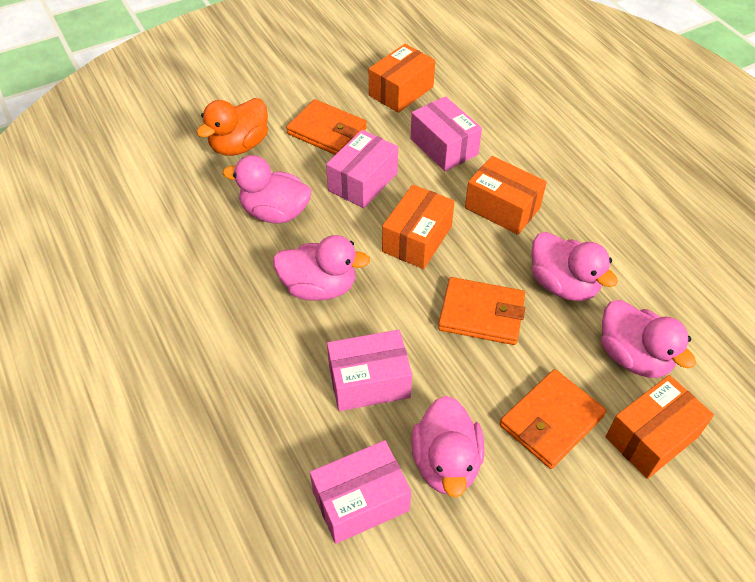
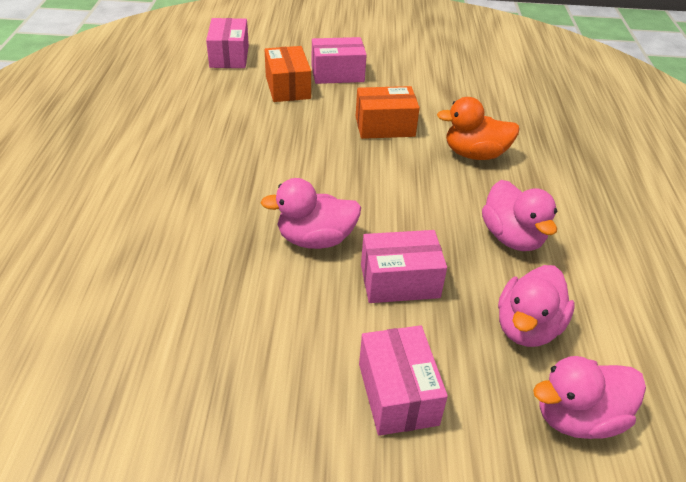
orange box: 4 -> 2
orange wallet: 3 -> 0
pink duck: 5 -> 4

